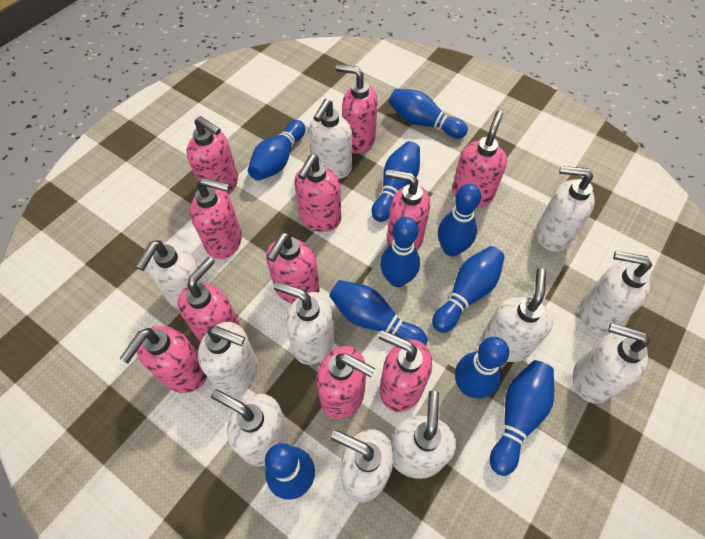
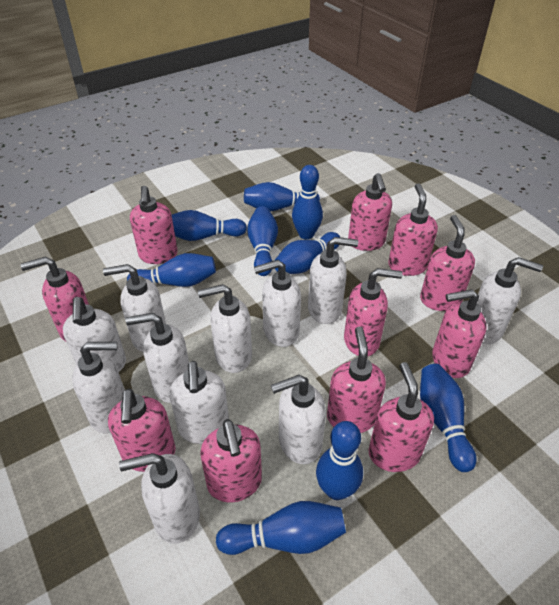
blue bowling pin: 10 -> 9

